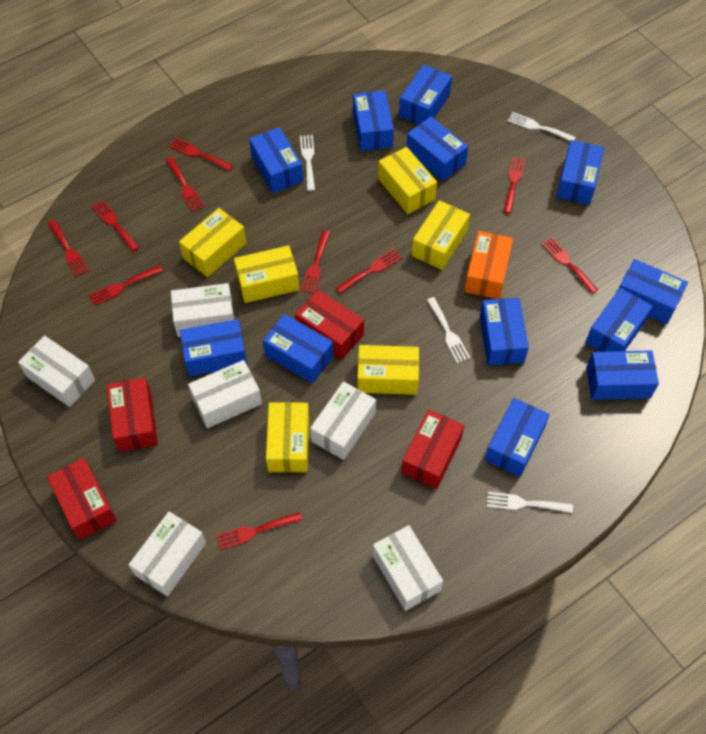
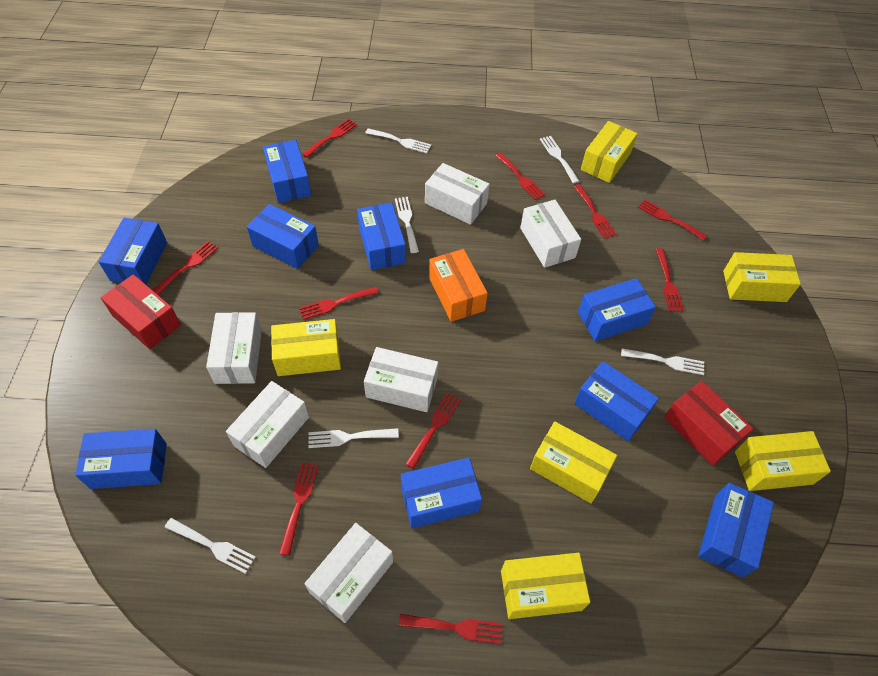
blue box: 12 -> 9
red box: 4 -> 2
white fork: 4 -> 6

